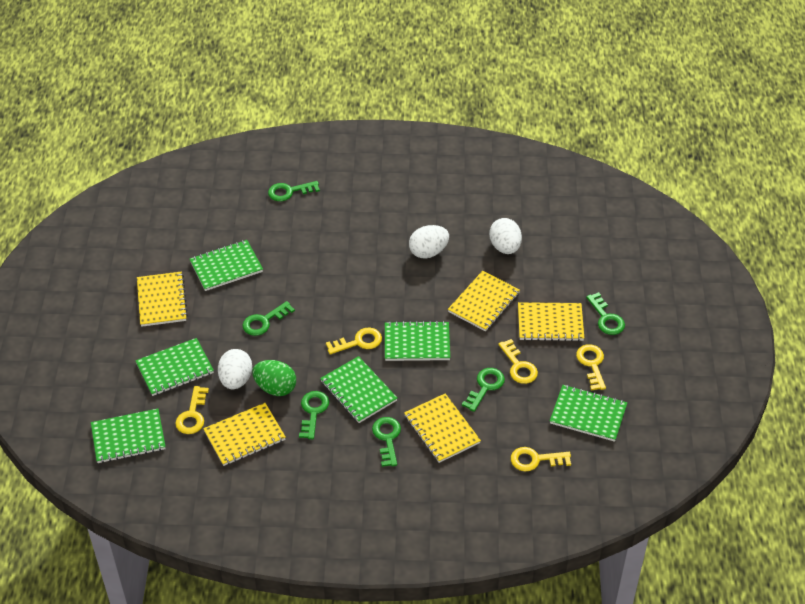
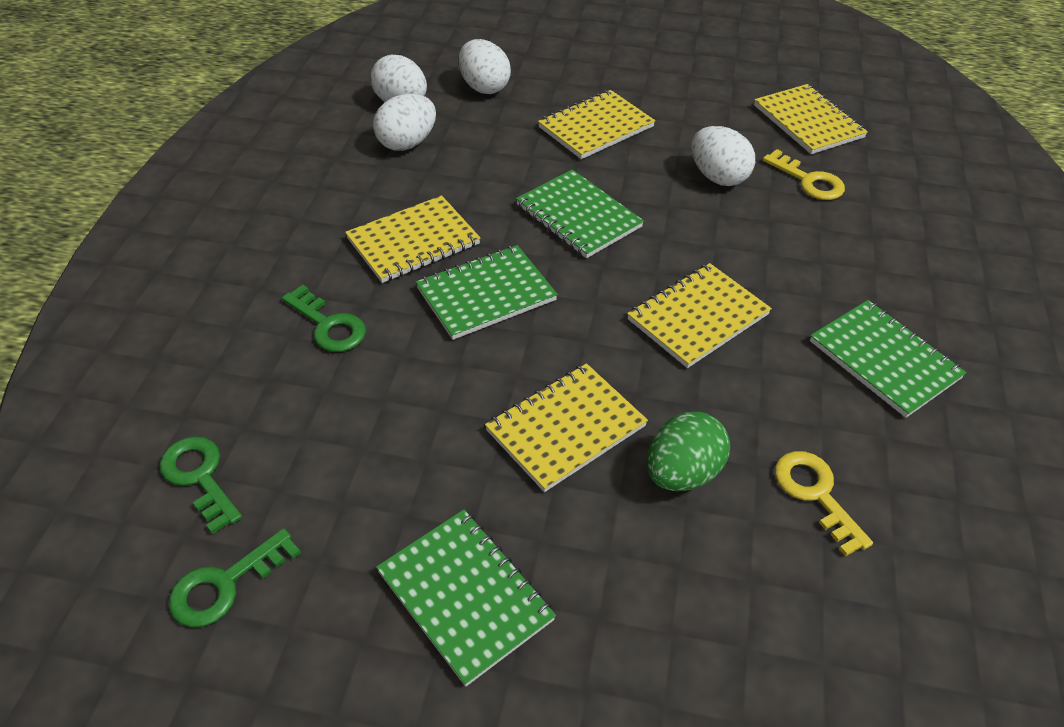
green key: 6 -> 3
green notebook: 6 -> 4
white egg: 3 -> 4
yellow key: 5 -> 2

